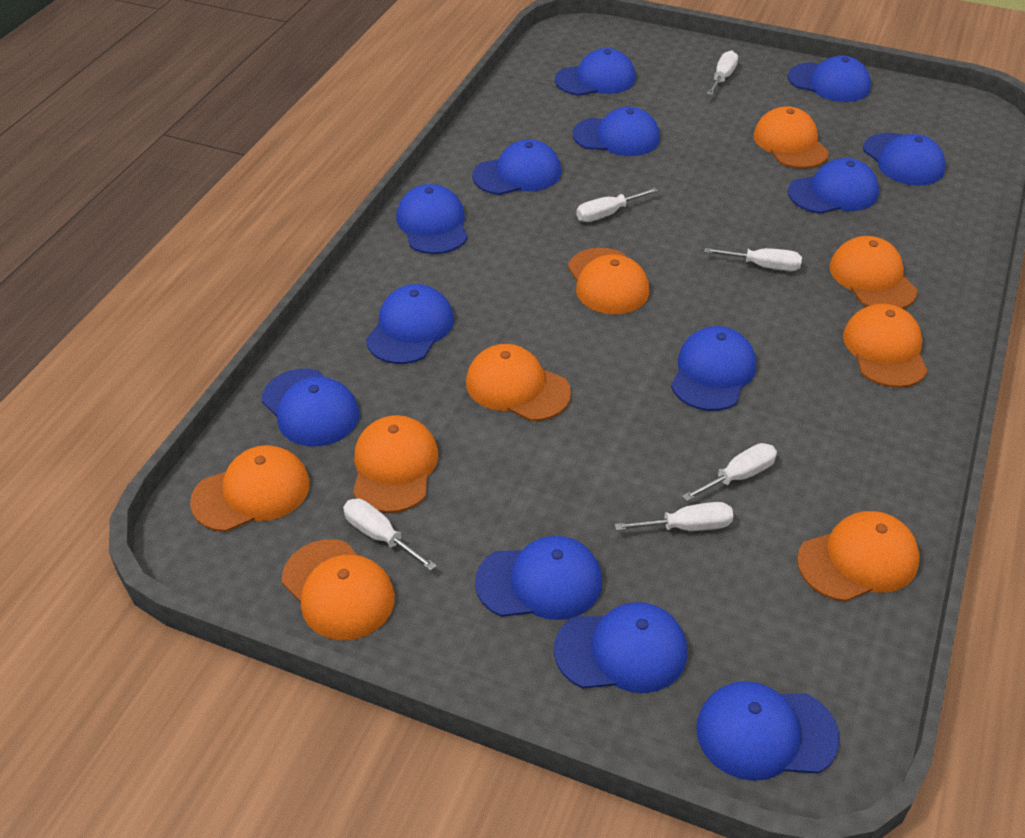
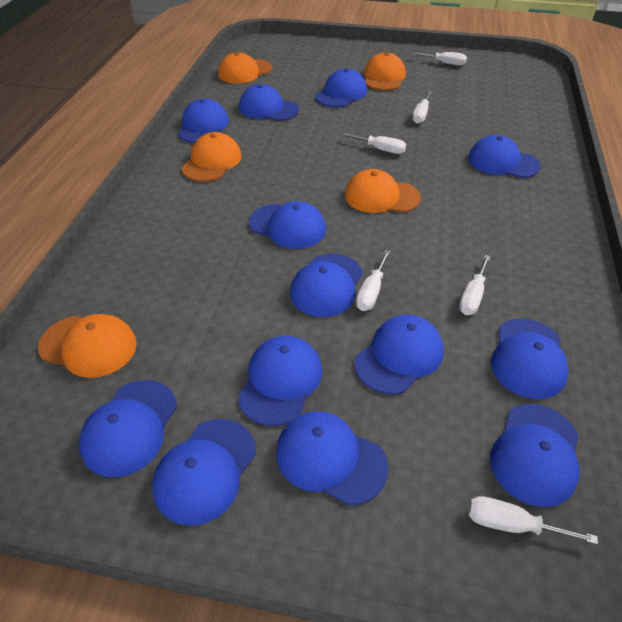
orange cap: 9 -> 5

